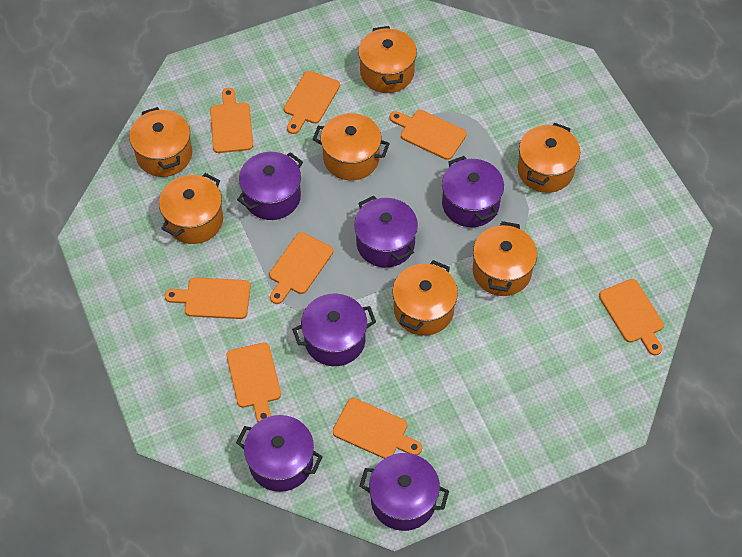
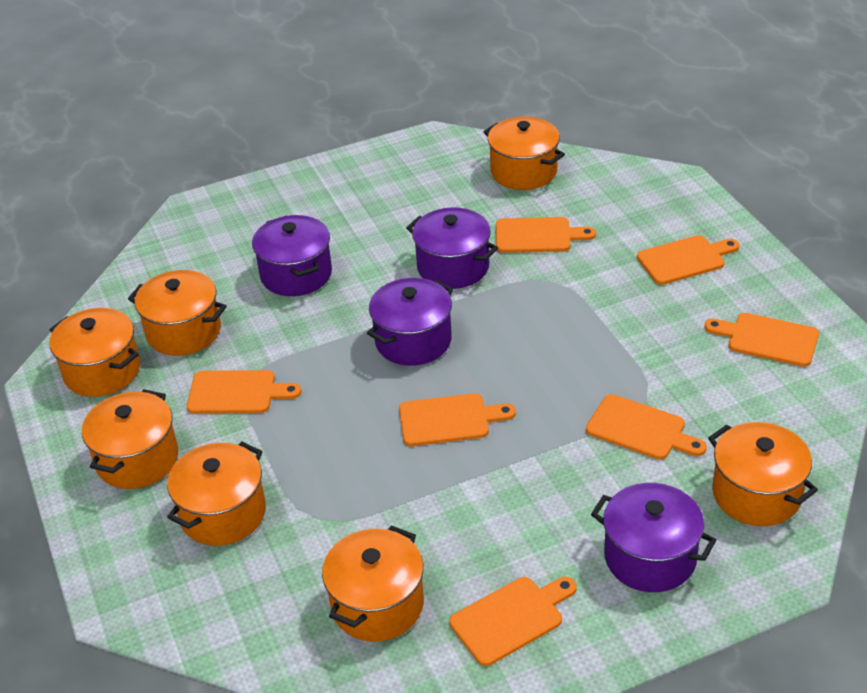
orange cutting board: 8 -> 7
purple pot: 6 -> 4

